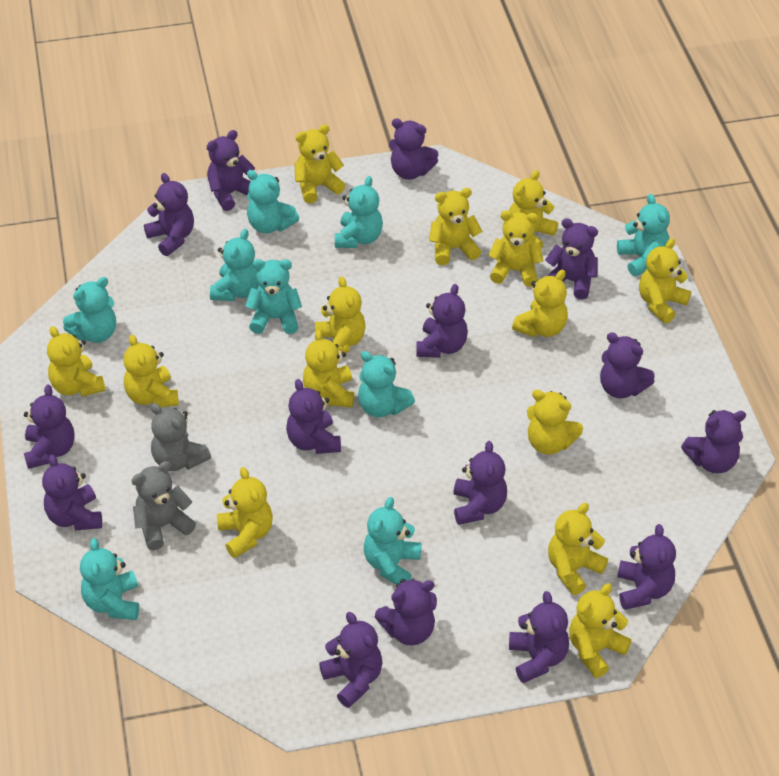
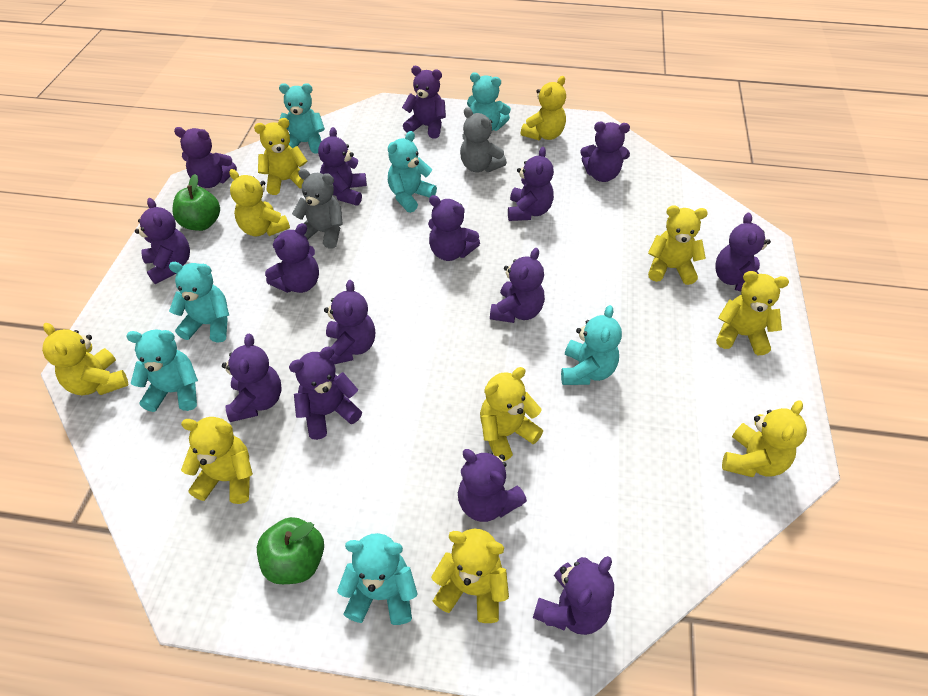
green apple: 0 -> 2
turquoise teddy bear: 9 -> 7
yellow teddy bear: 14 -> 10

